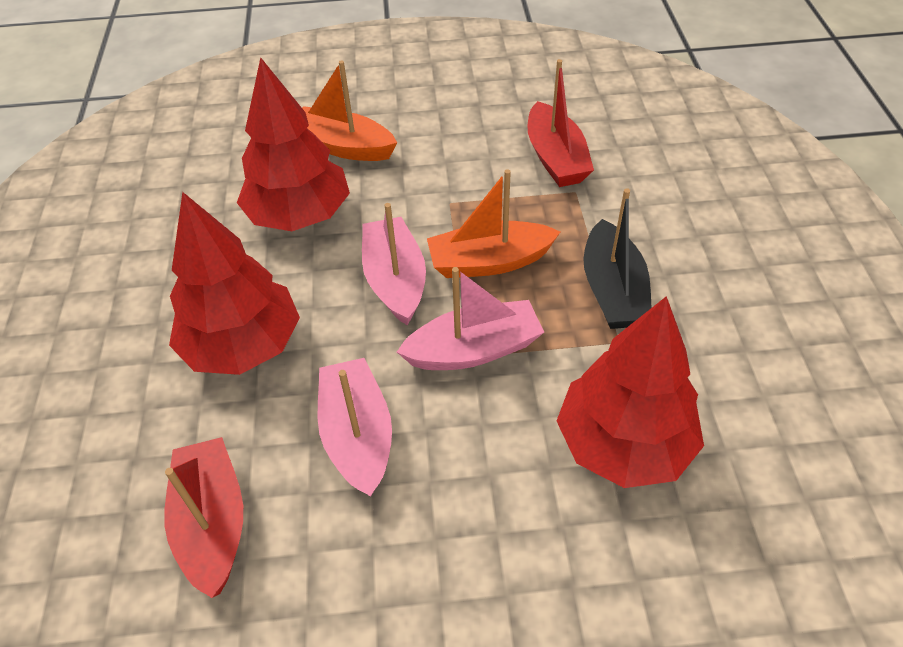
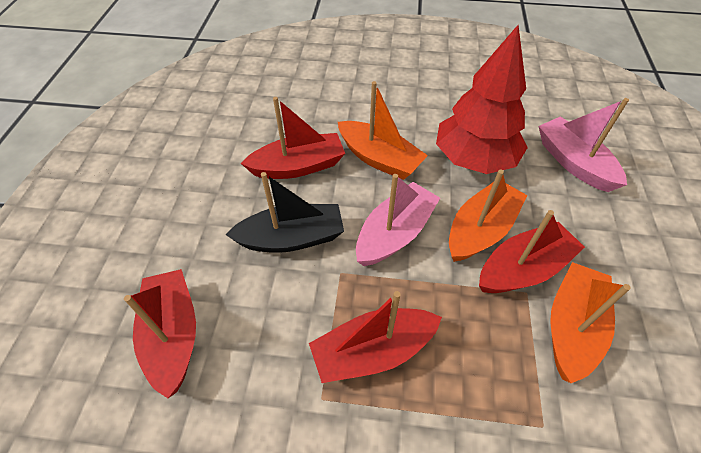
orange boat: 2 -> 3
pink boat: 3 -> 2
red boat: 2 -> 4
red tree: 3 -> 1

